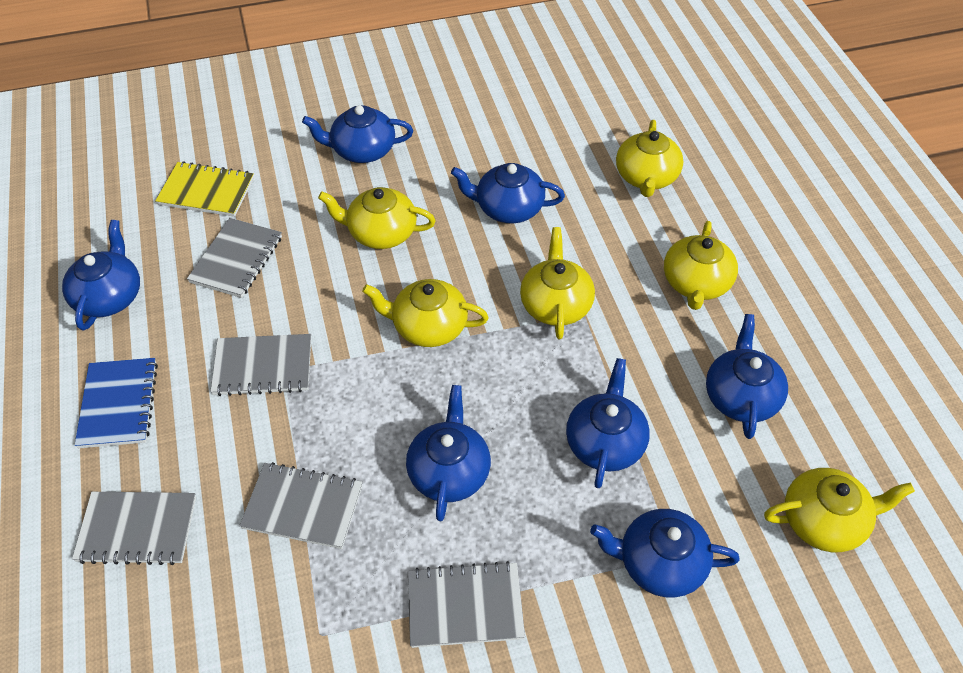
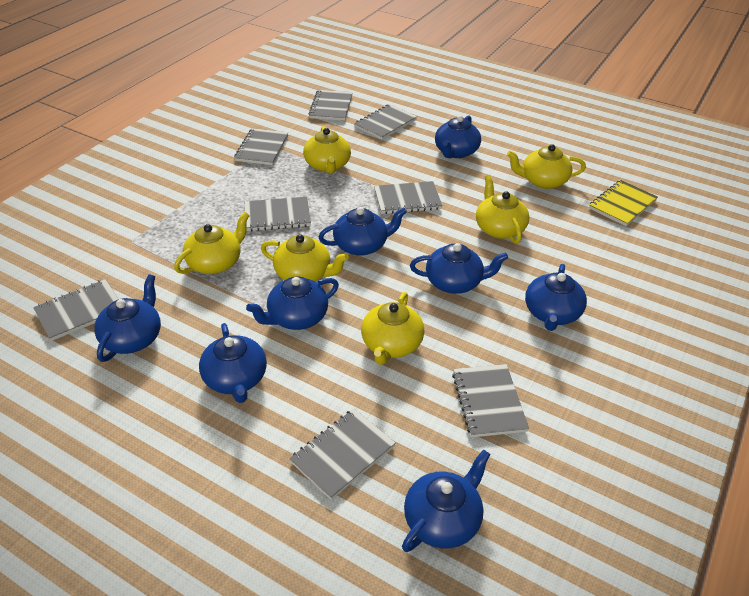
blue notebook: 1 -> 0
blue teapot: 7 -> 8
grey notebook: 5 -> 8

